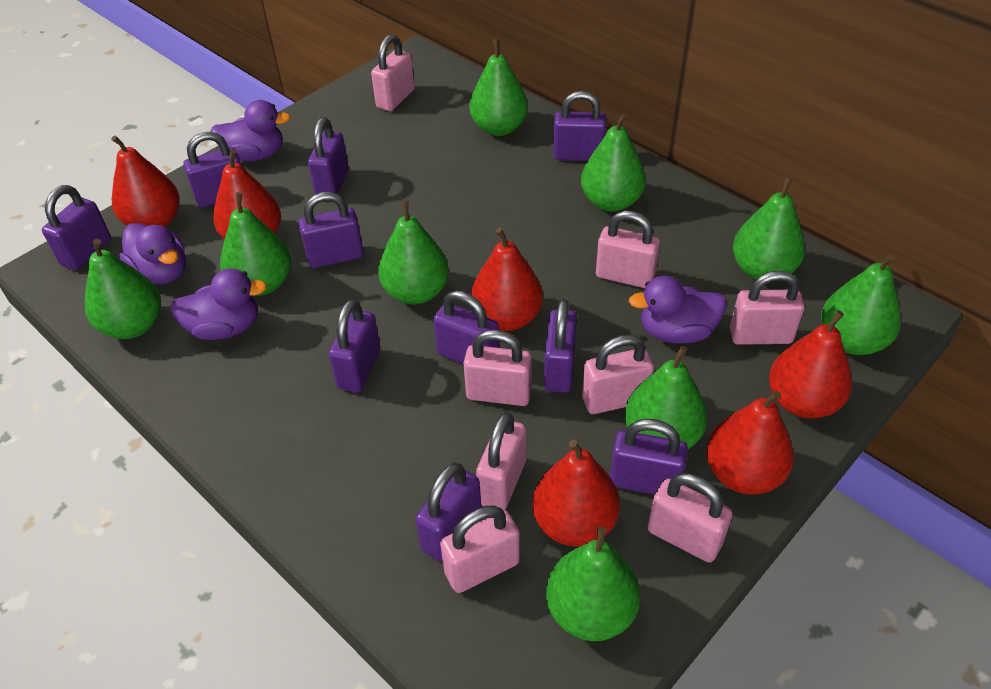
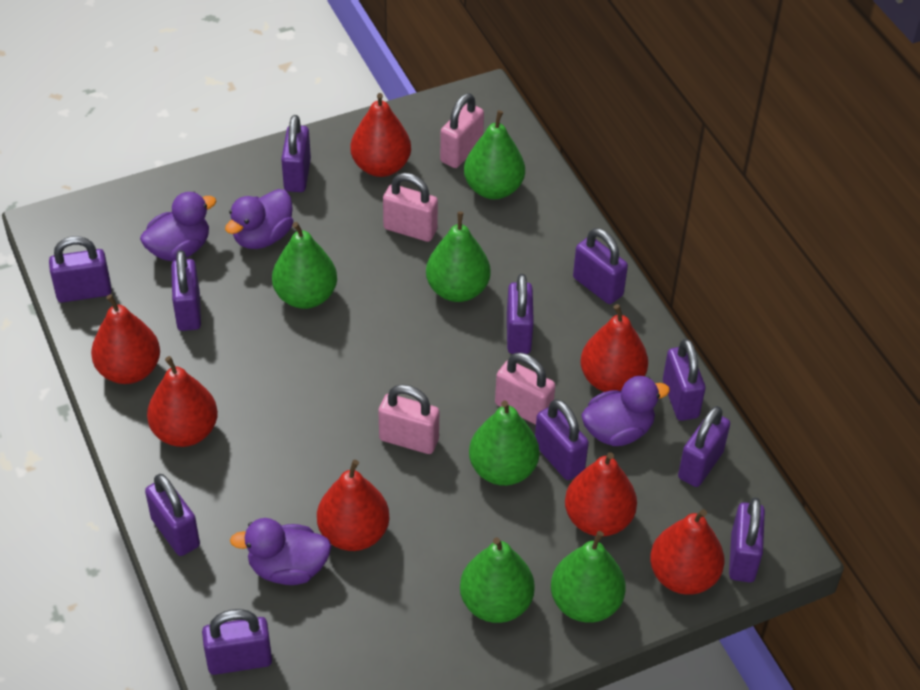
green pear: 9 -> 6
pink padlock: 8 -> 4
purple padlock: 10 -> 11
red pear: 6 -> 7

